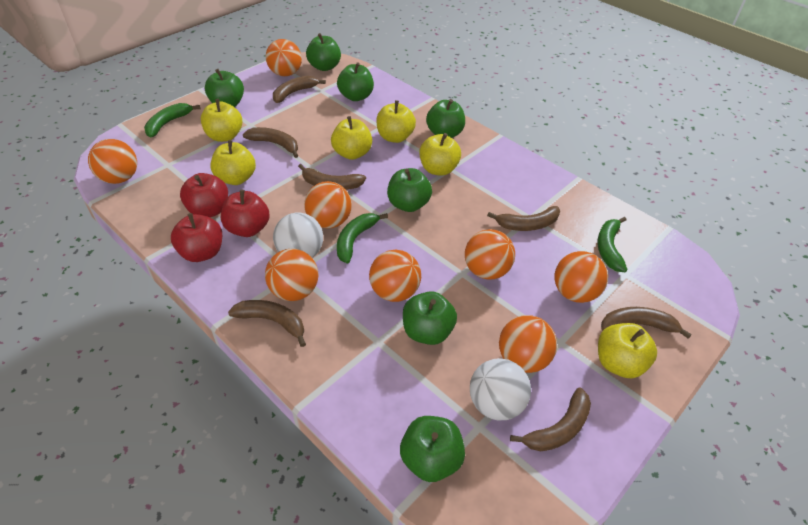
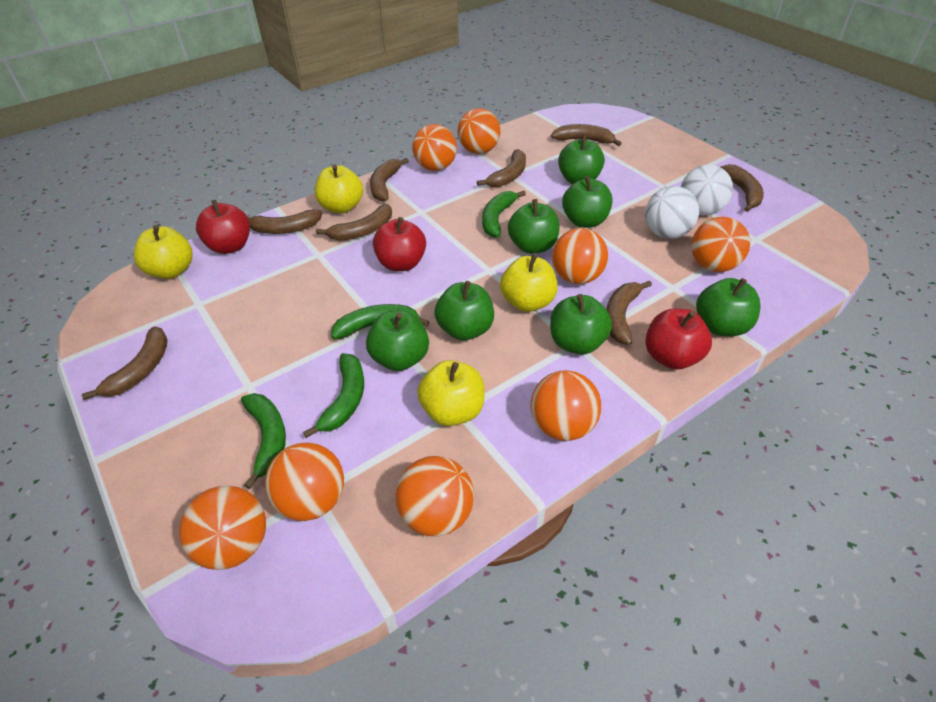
brown banana: 7 -> 8
green banana: 3 -> 4
yellow apple: 6 -> 4

